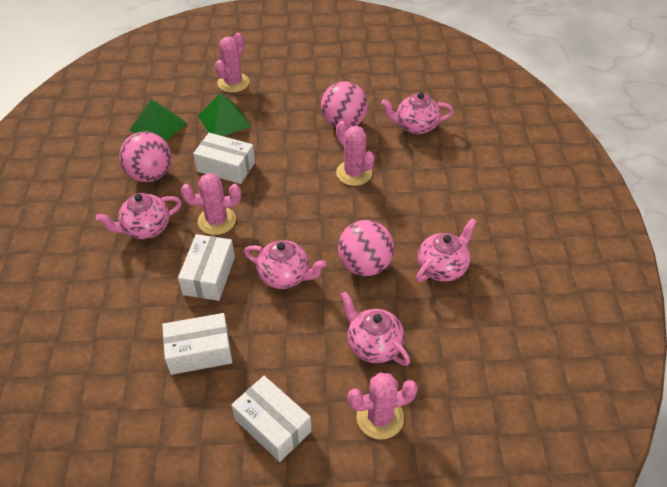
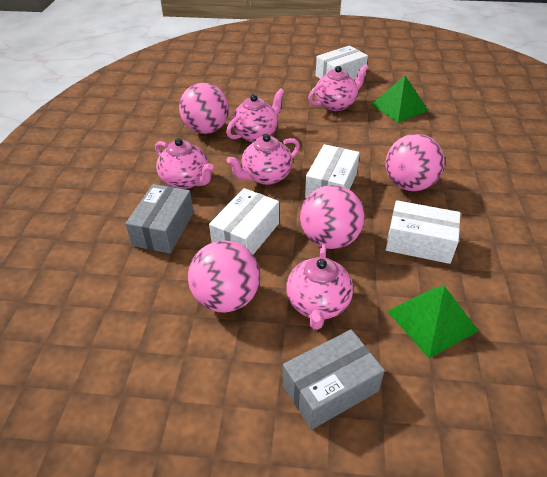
grey box: 0 -> 2
pink ball: 3 -> 4
pink cactus: 4 -> 0

